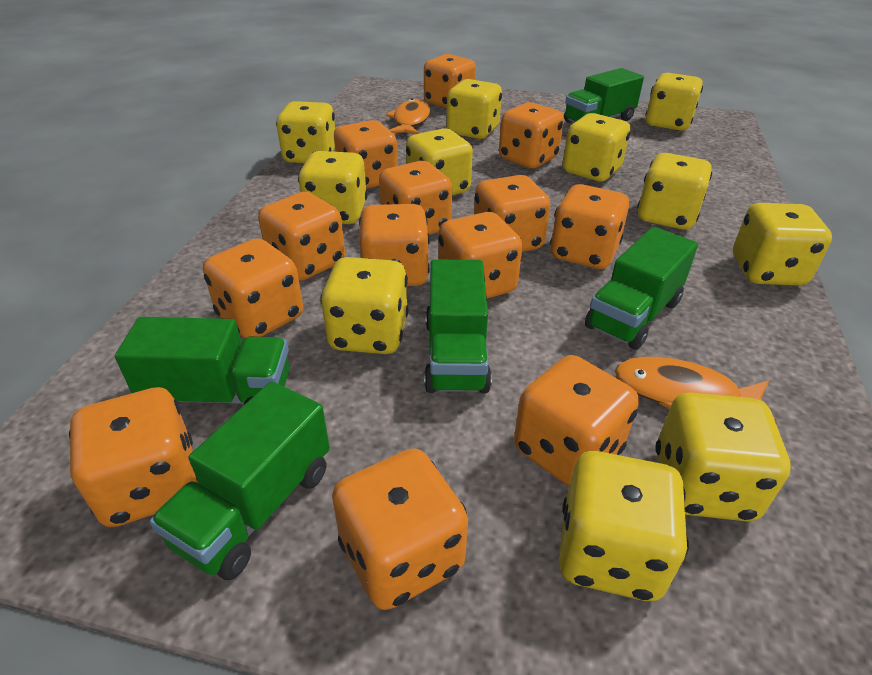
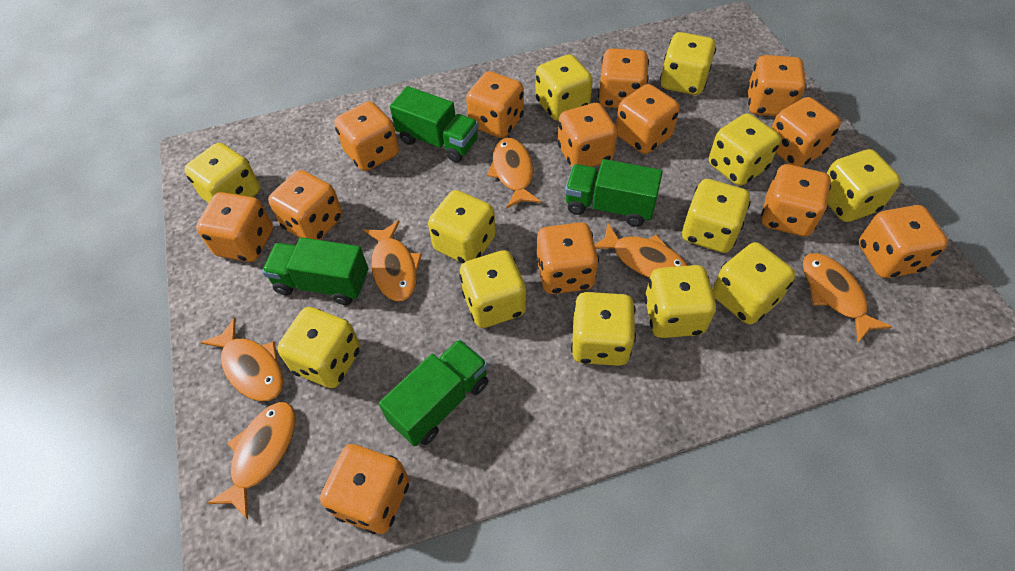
green truck: 5 -> 4
orange fish: 2 -> 6
yellow dice: 11 -> 12

